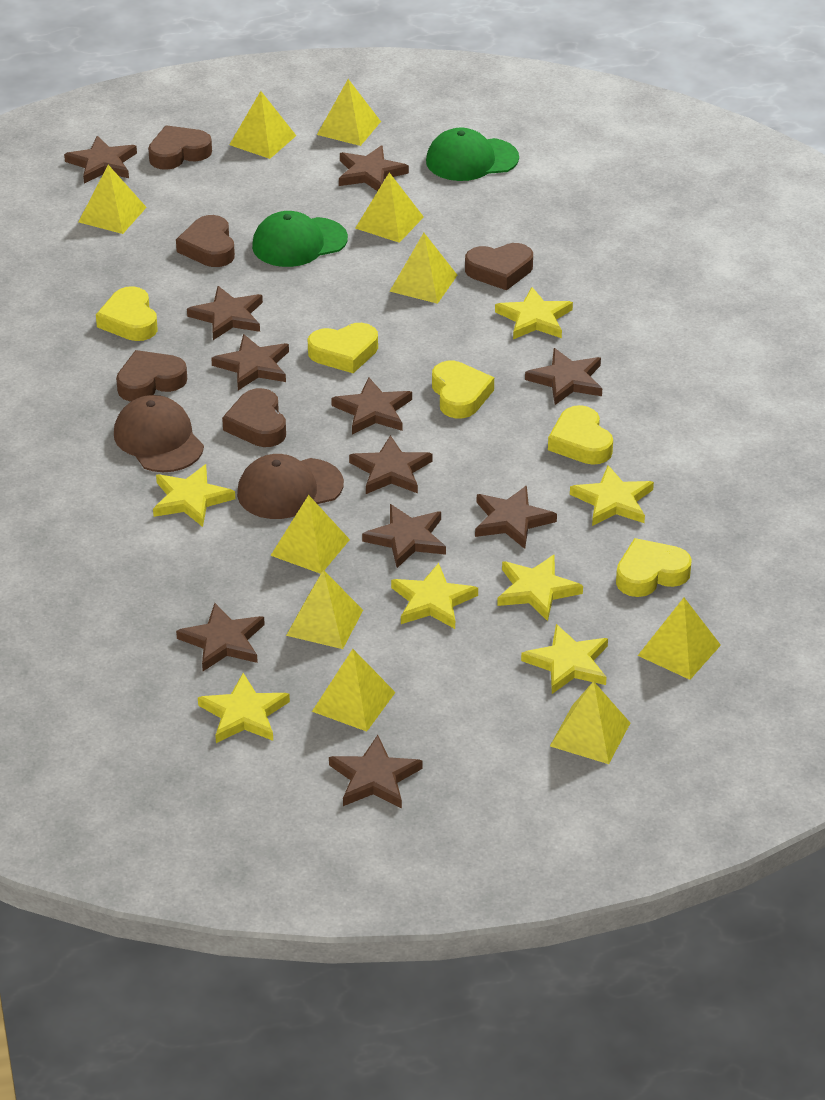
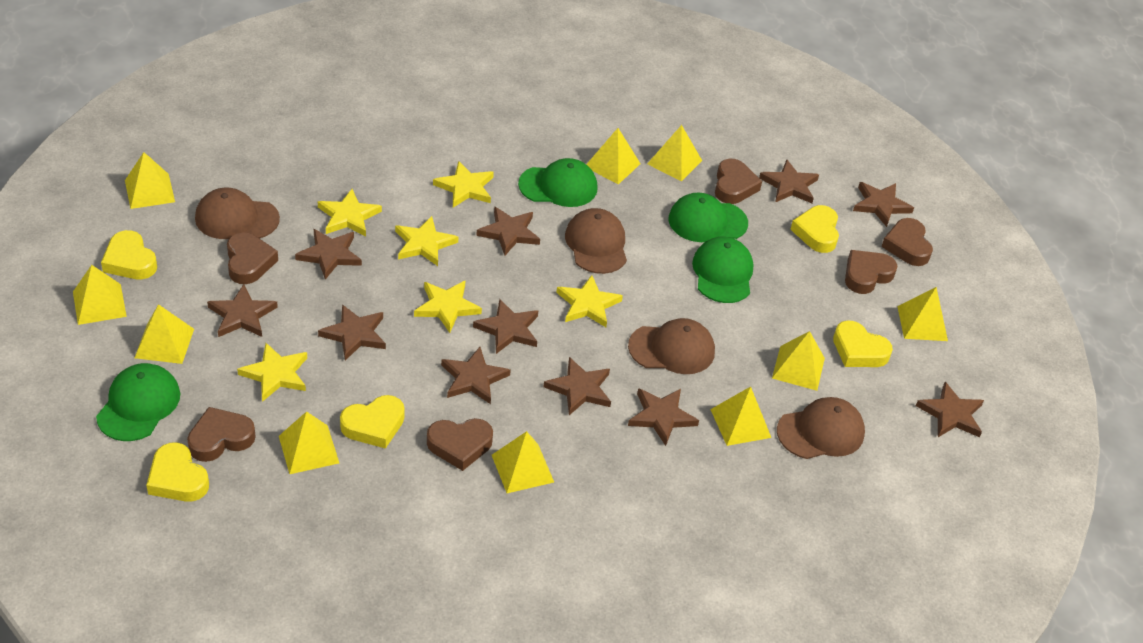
brown cap: 2 -> 4
brown heart: 5 -> 6
green cap: 2 -> 4
yellow star: 7 -> 6

